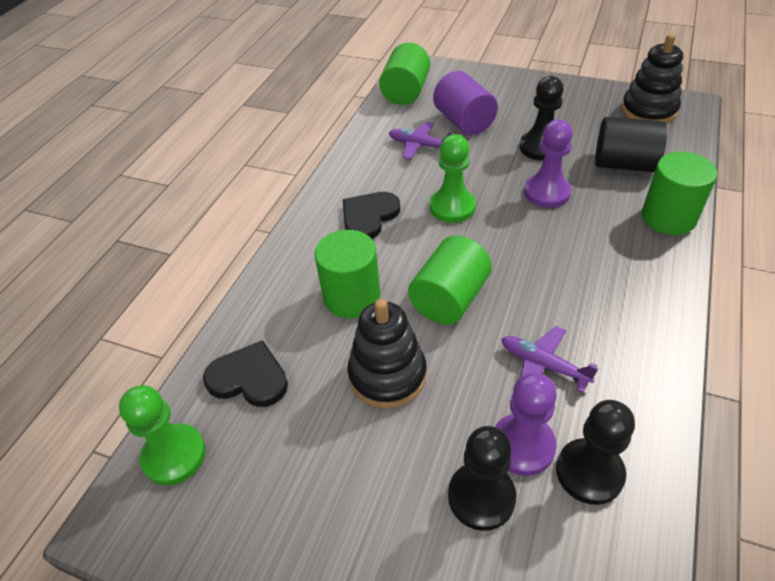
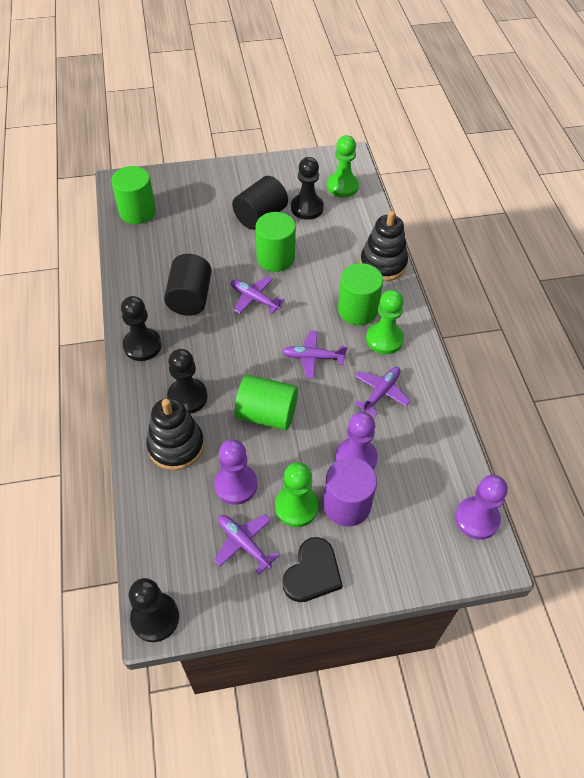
black cylinder: 1 -> 2
black heart: 2 -> 1
black pawn: 3 -> 4
green pawn: 2 -> 3
purple pawn: 2 -> 3
purple plane: 2 -> 4

